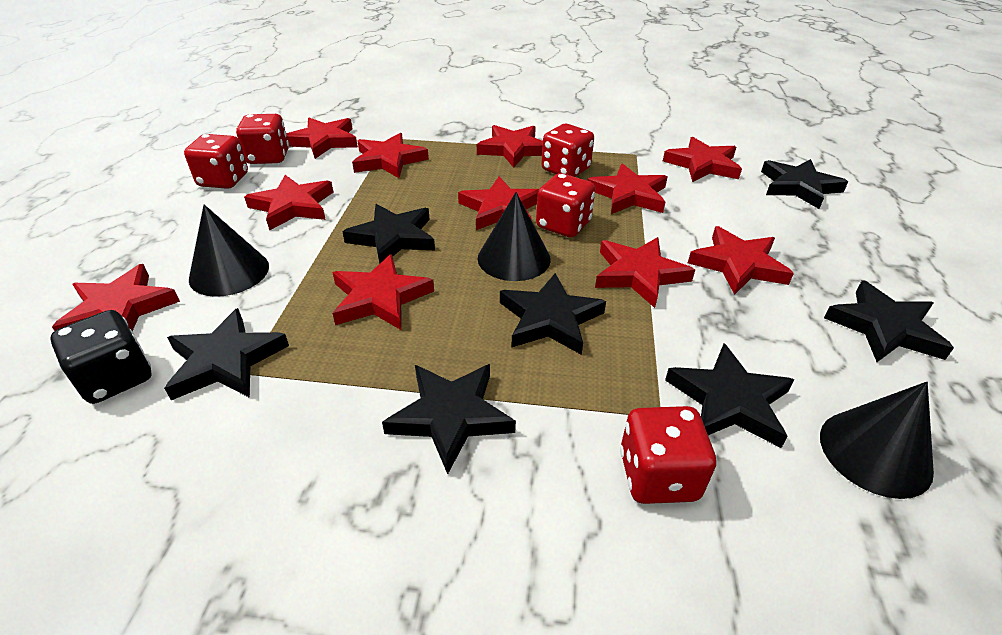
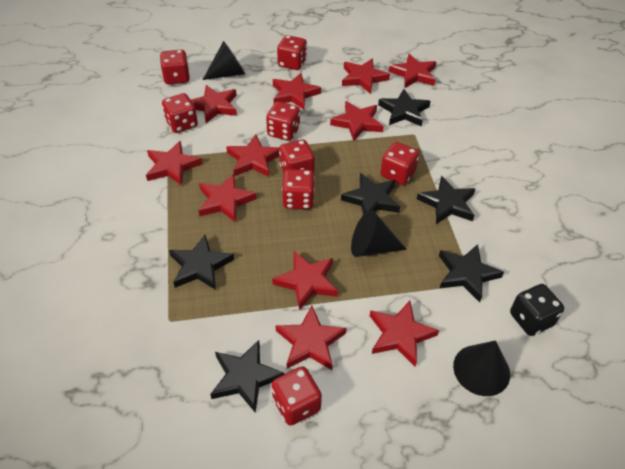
black star: 7 -> 6
red dice: 5 -> 8

